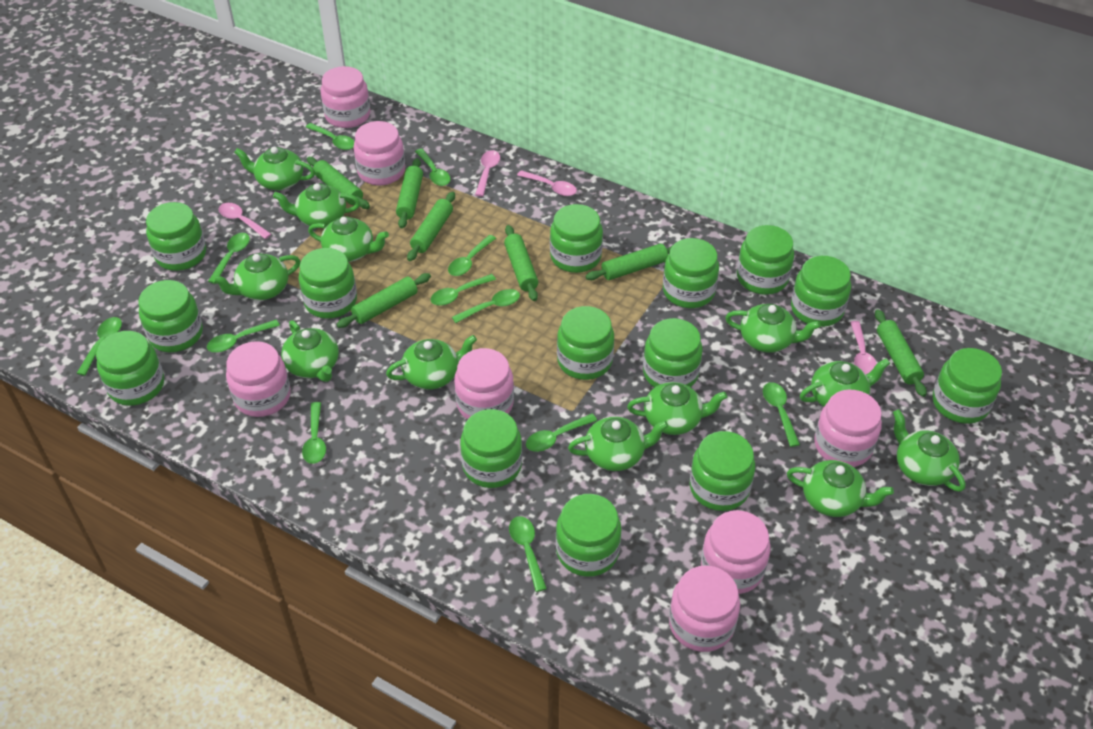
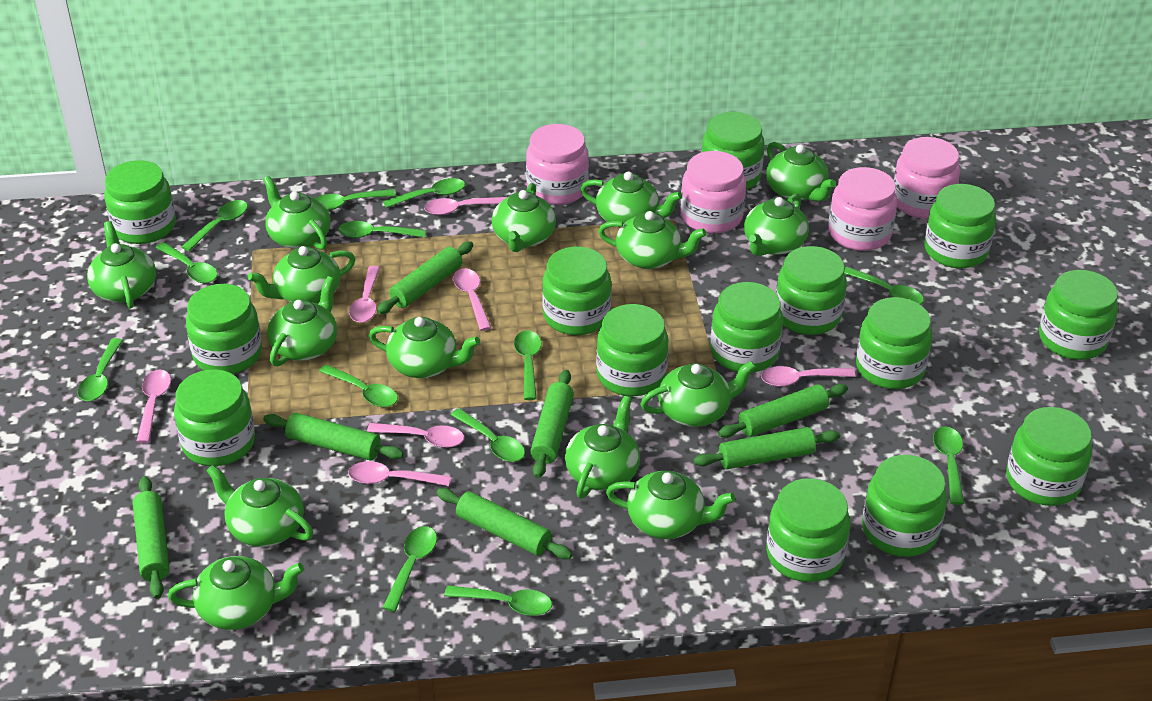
green spoon: 12 -> 13
green teapot: 12 -> 15
pink jar: 7 -> 4
pink spoon: 4 -> 7

